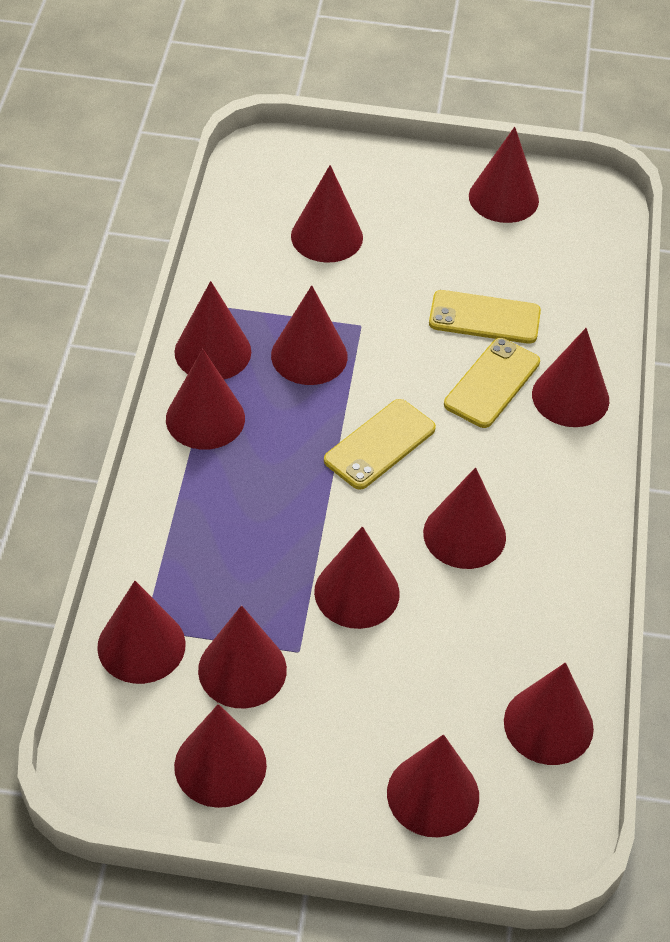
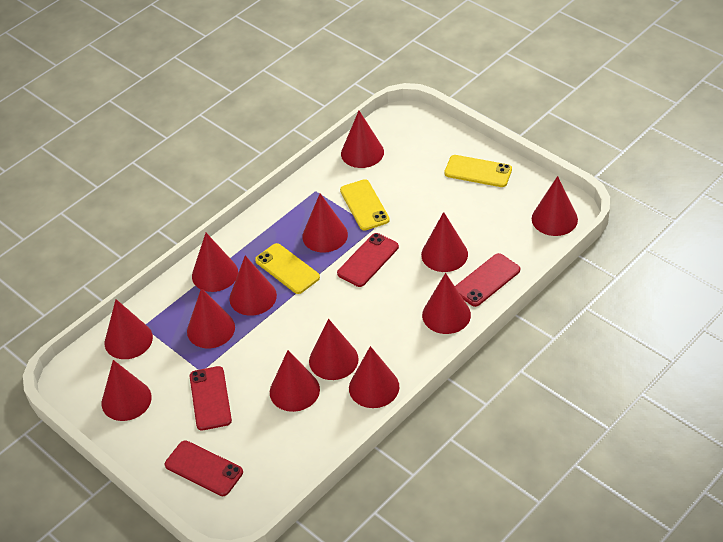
red phone: 0 -> 4

